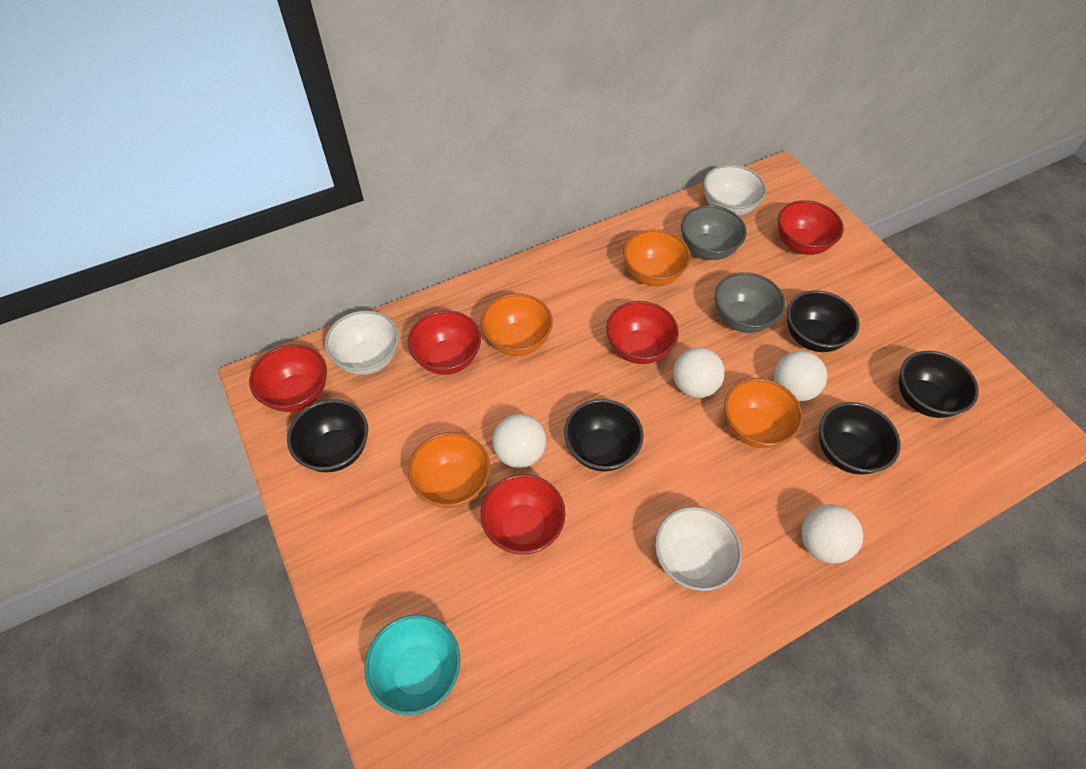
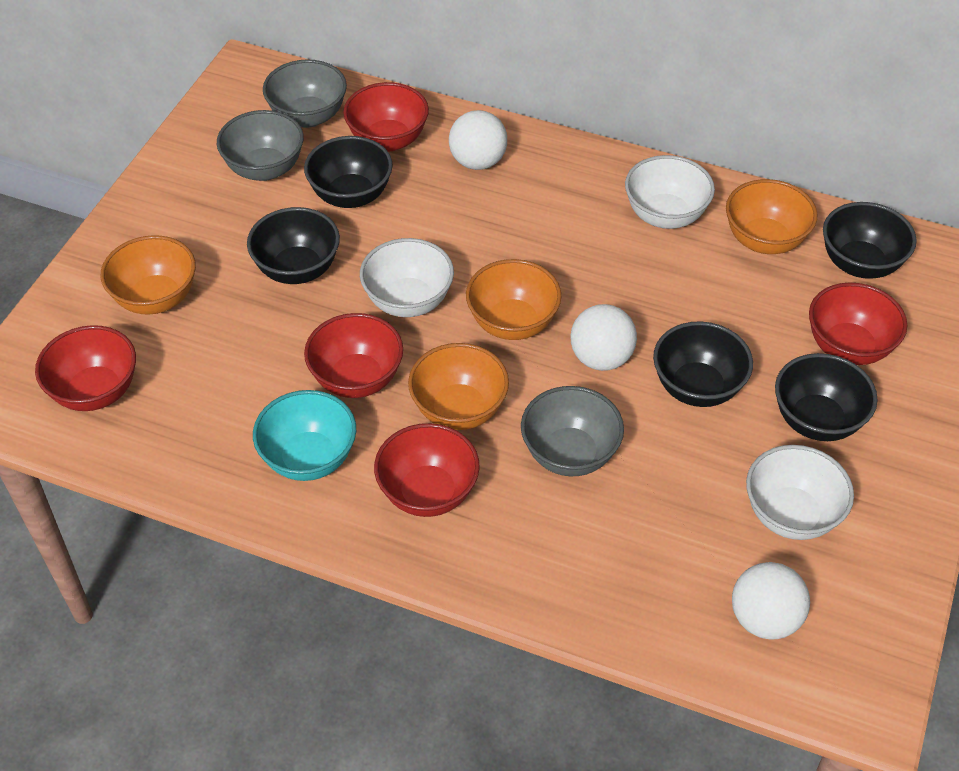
grey bowl: 2 -> 3
white ball: 4 -> 3

